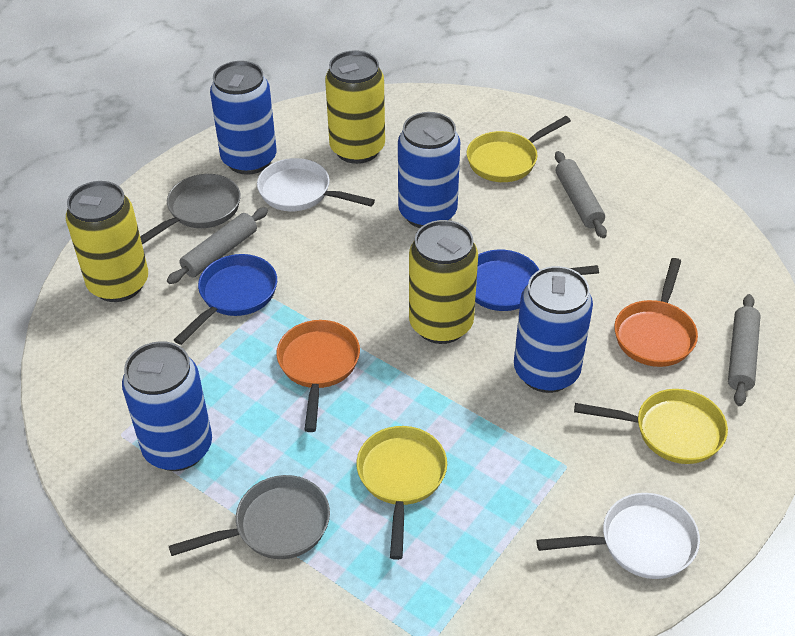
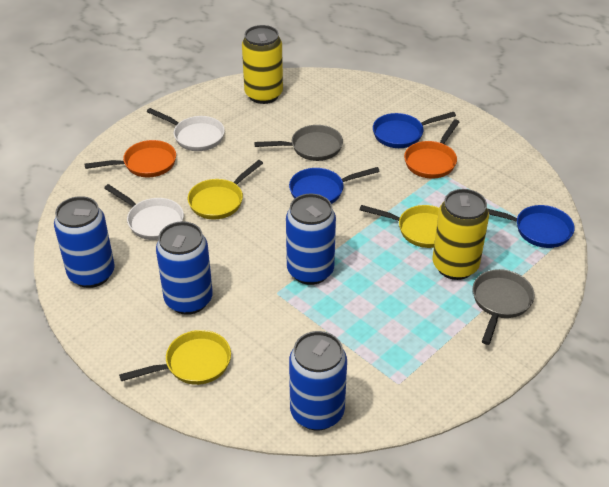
blue pan: 2 -> 3
grey rolling pin: 3 -> 0
yellow can: 3 -> 2

